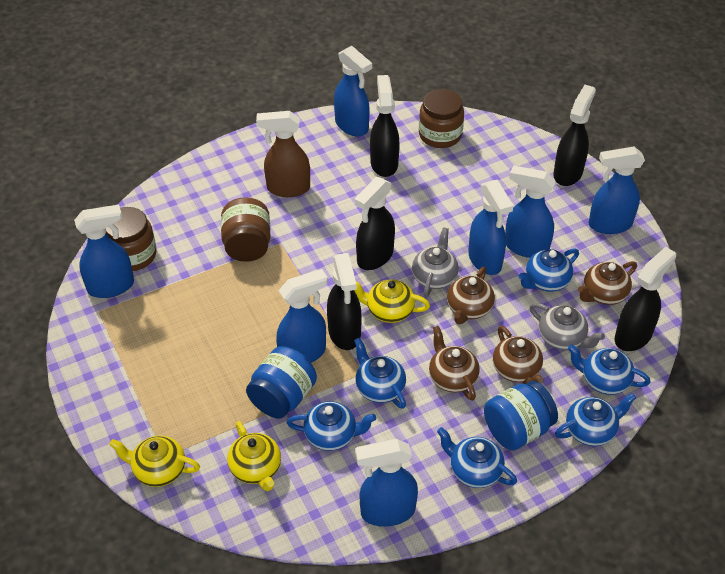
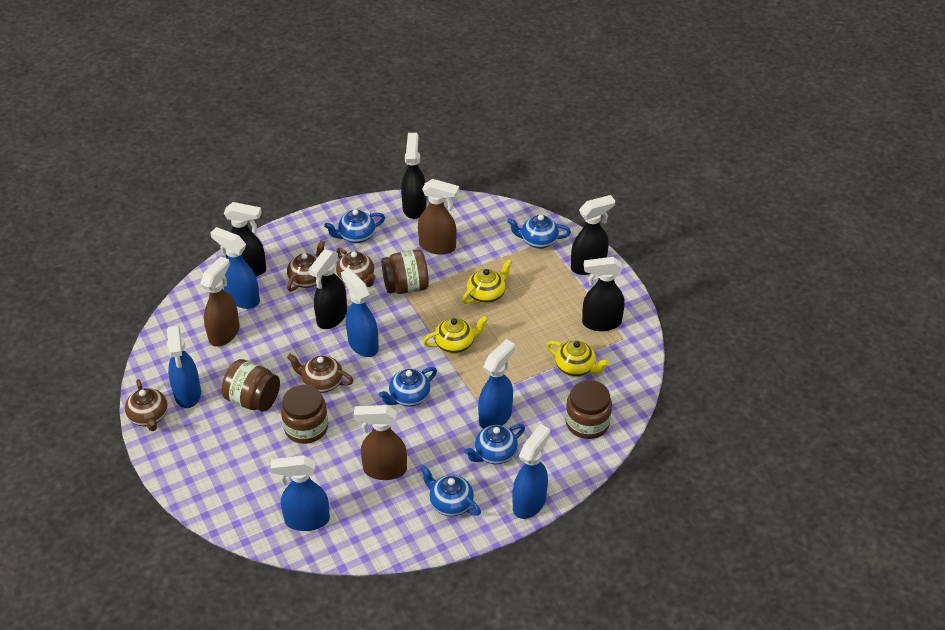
blue jar: 2 -> 0
blue spray bottle: 7 -> 6
blue teapot: 6 -> 5
brown jar: 3 -> 4
brown spray bottle: 1 -> 3
grey teapot: 2 -> 0

